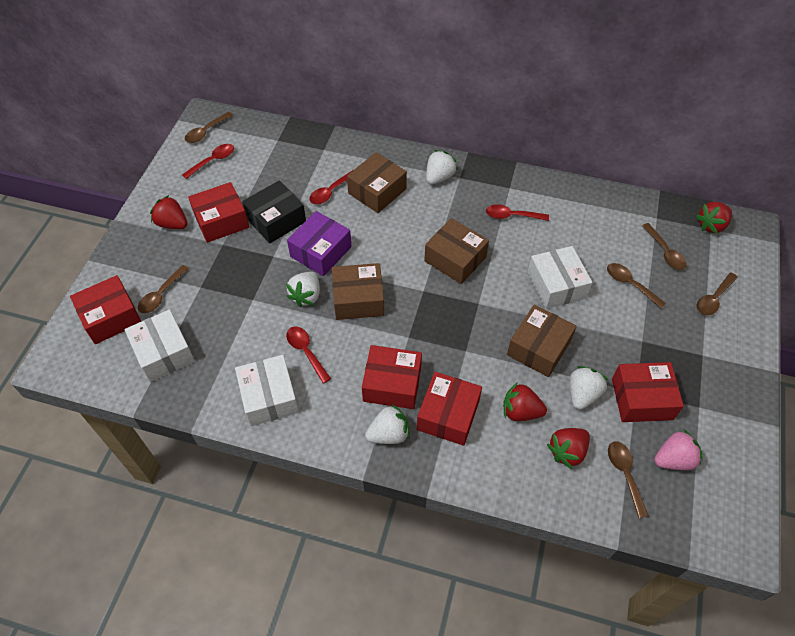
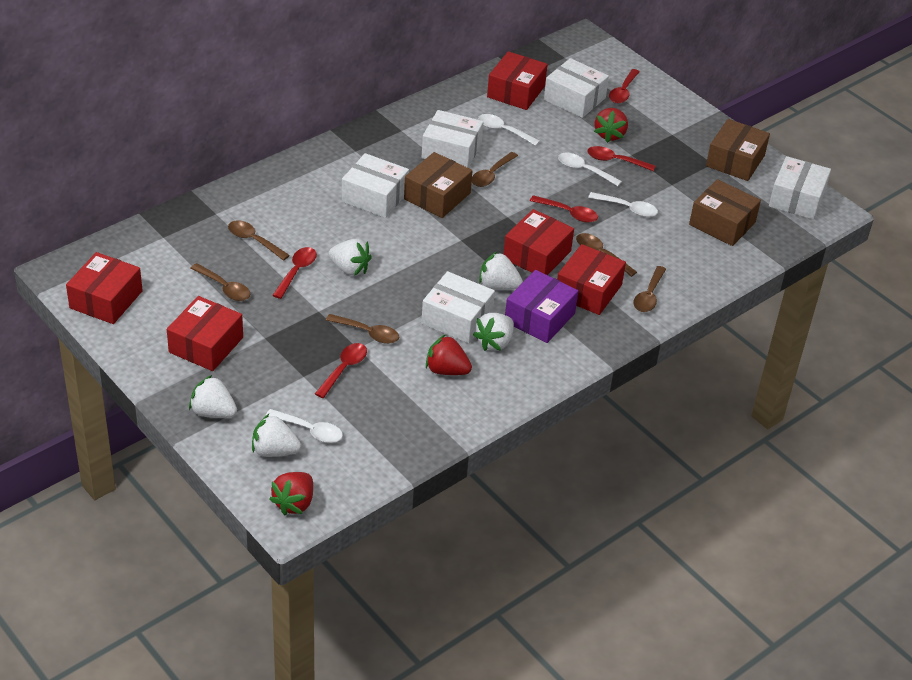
black box: 1 -> 0
brown box: 4 -> 3
pink strawberry: 1 -> 0
red spoon: 4 -> 5
red strawberry: 4 -> 3
white box: 3 -> 5
white spoon: 0 -> 4
white strawberry: 4 -> 5

